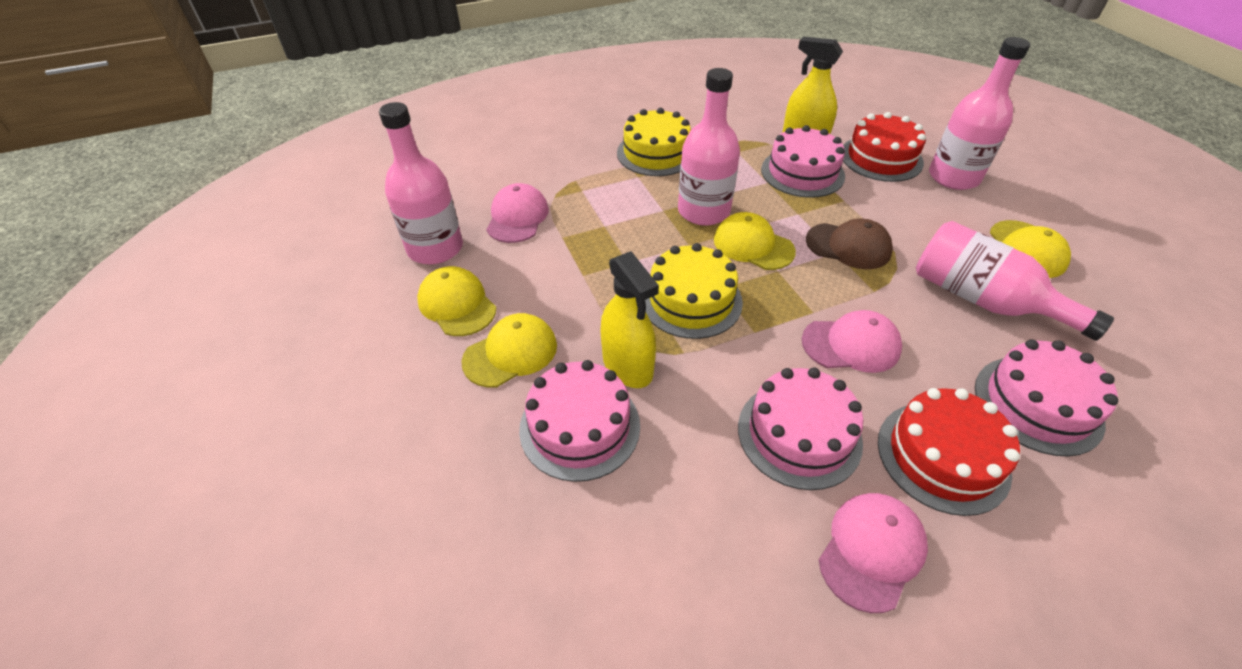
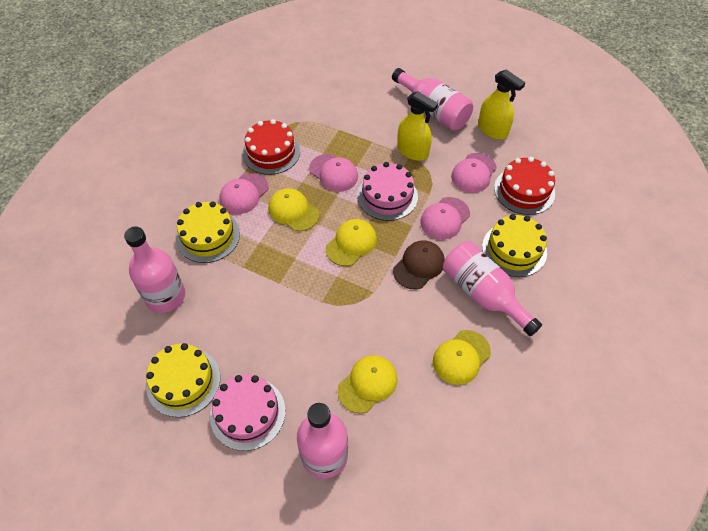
pink cake: 4 -> 2
pink cap: 3 -> 4
yellow cake: 2 -> 3

